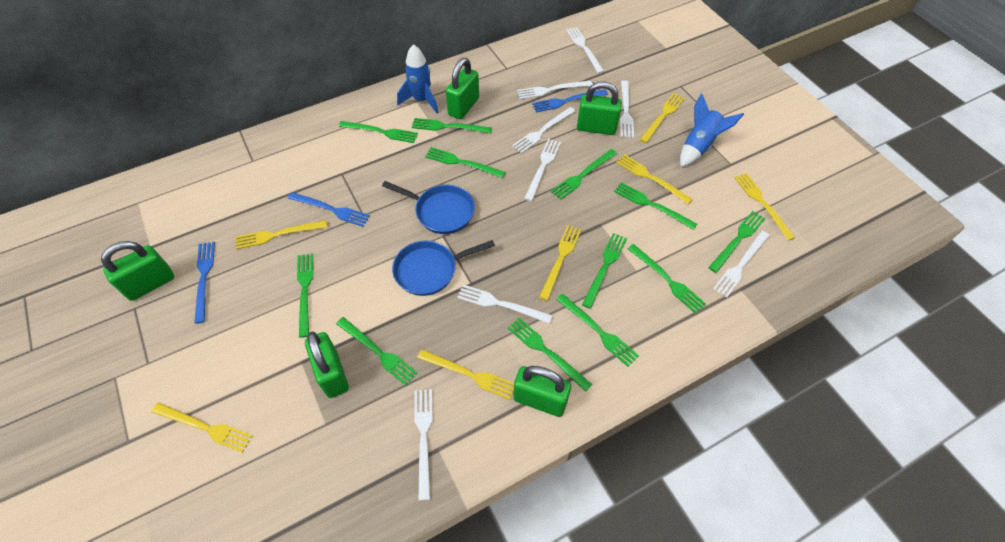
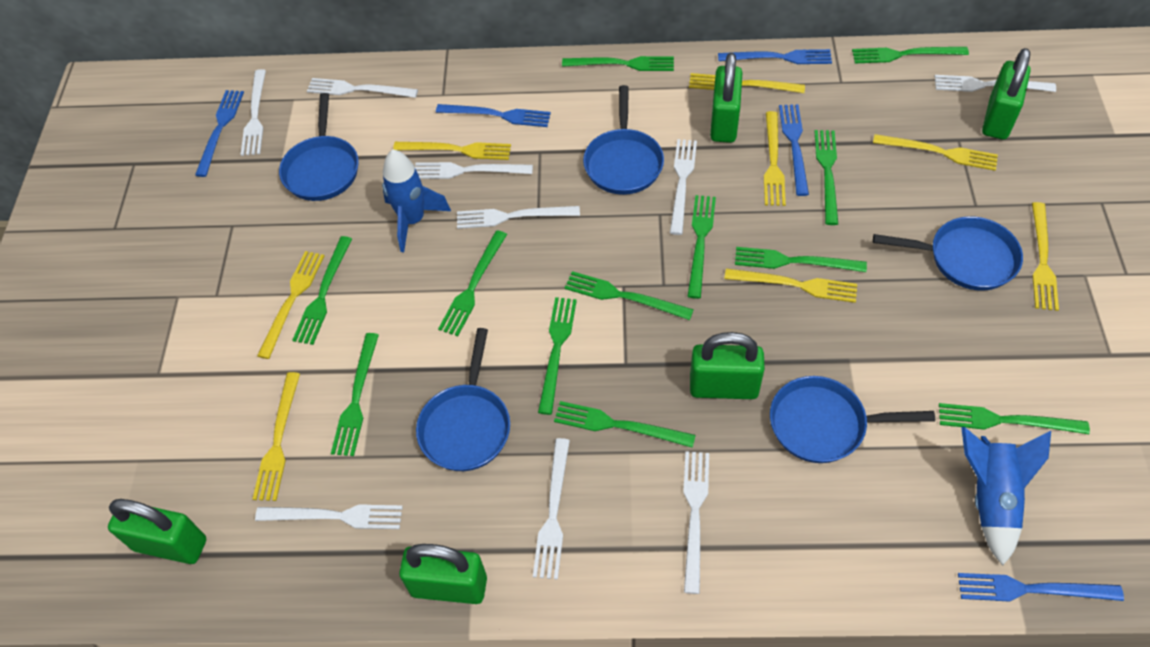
blue fork: 3 -> 5
blue pan: 2 -> 5
white fork: 8 -> 9
yellow fork: 7 -> 8

